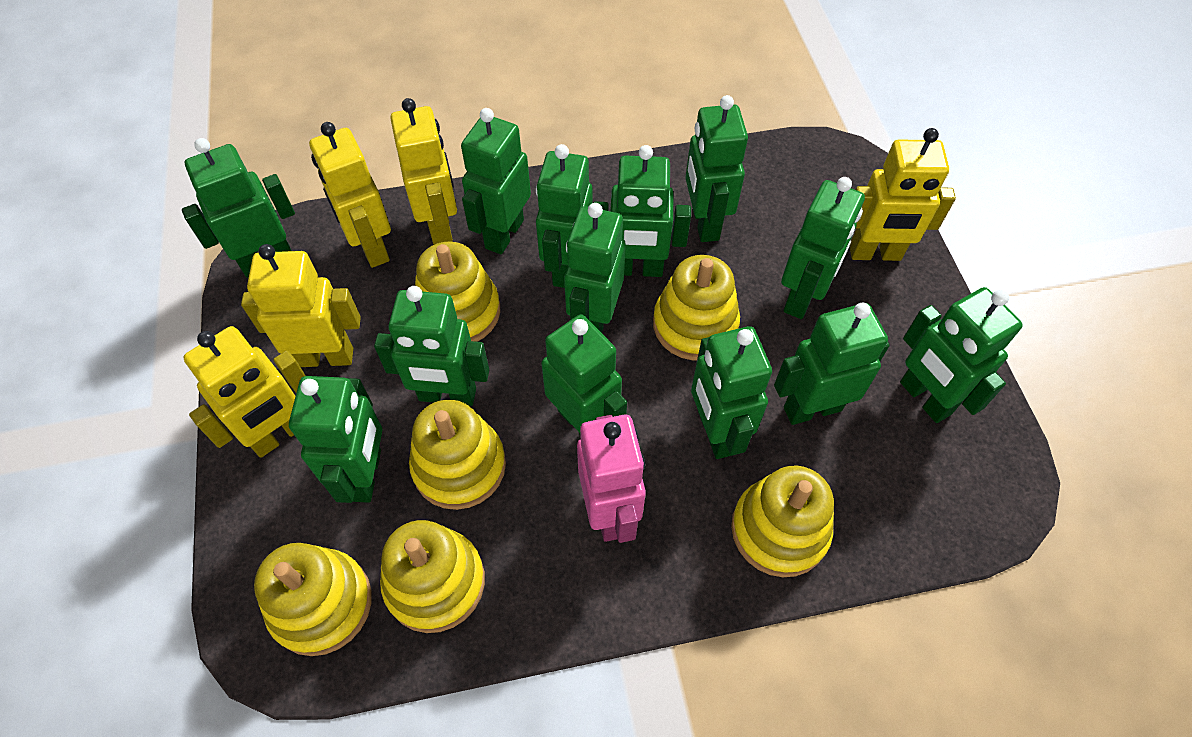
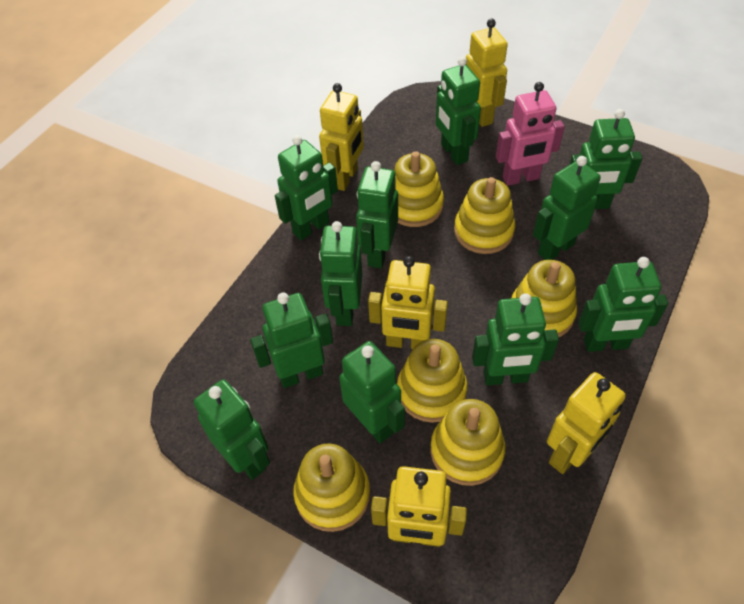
green robot: 13 -> 11

